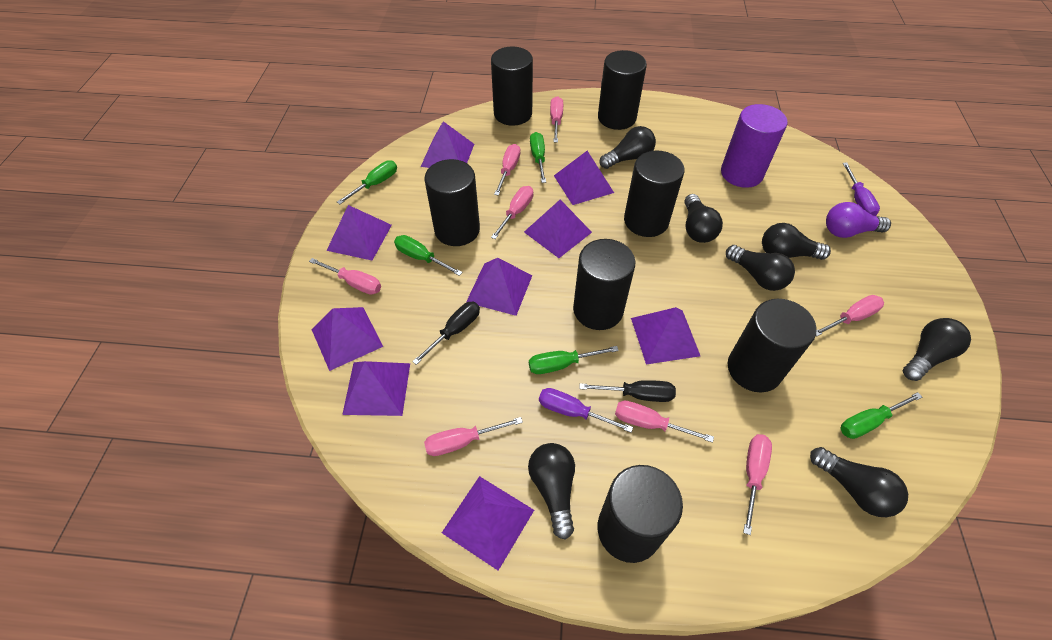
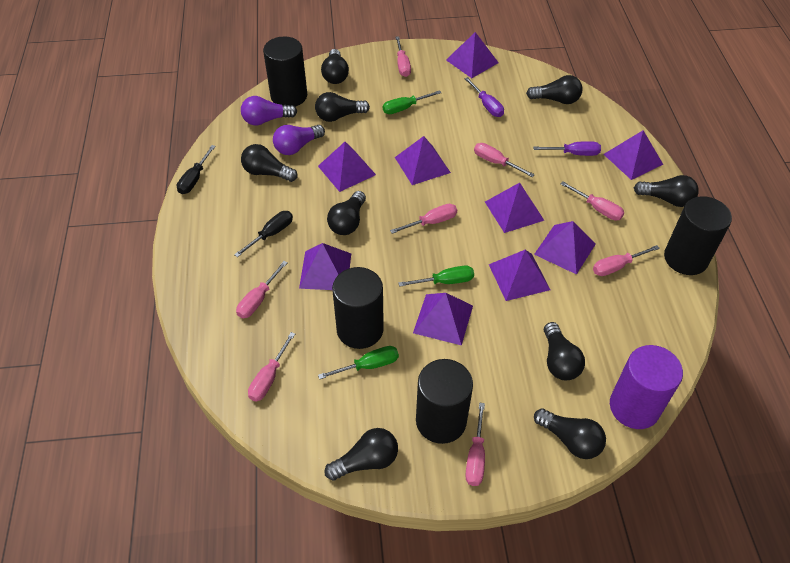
black cylinder: 7 -> 4
black light bulb: 7 -> 9
green screwdriver: 5 -> 3
purple light bulb: 1 -> 2

